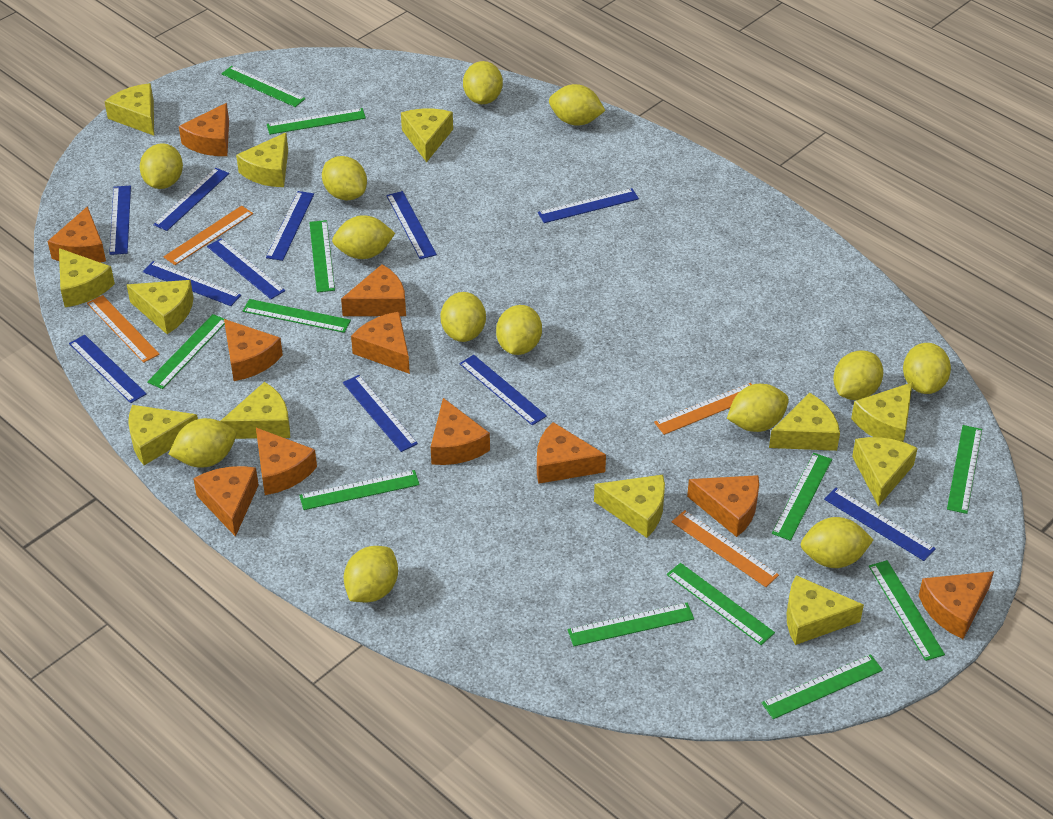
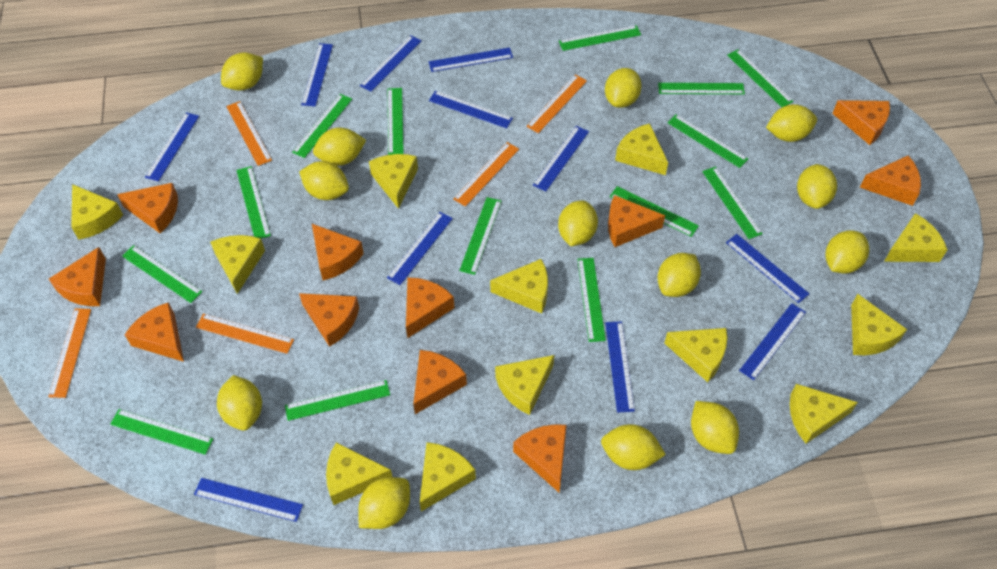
green ruler: 12 -> 14
orange ruler: 4 -> 5

